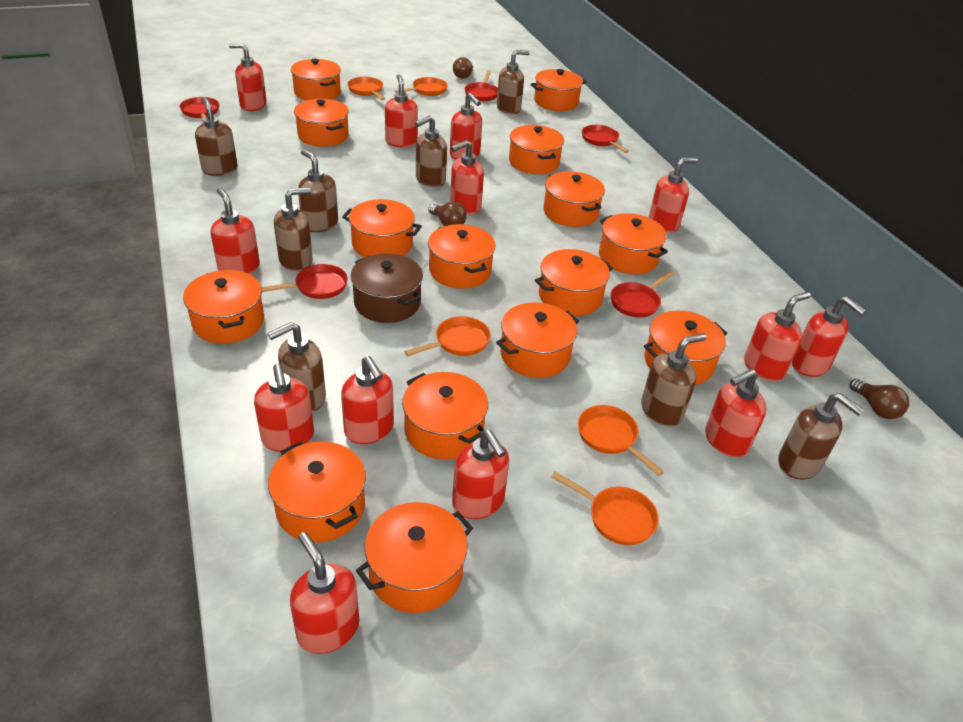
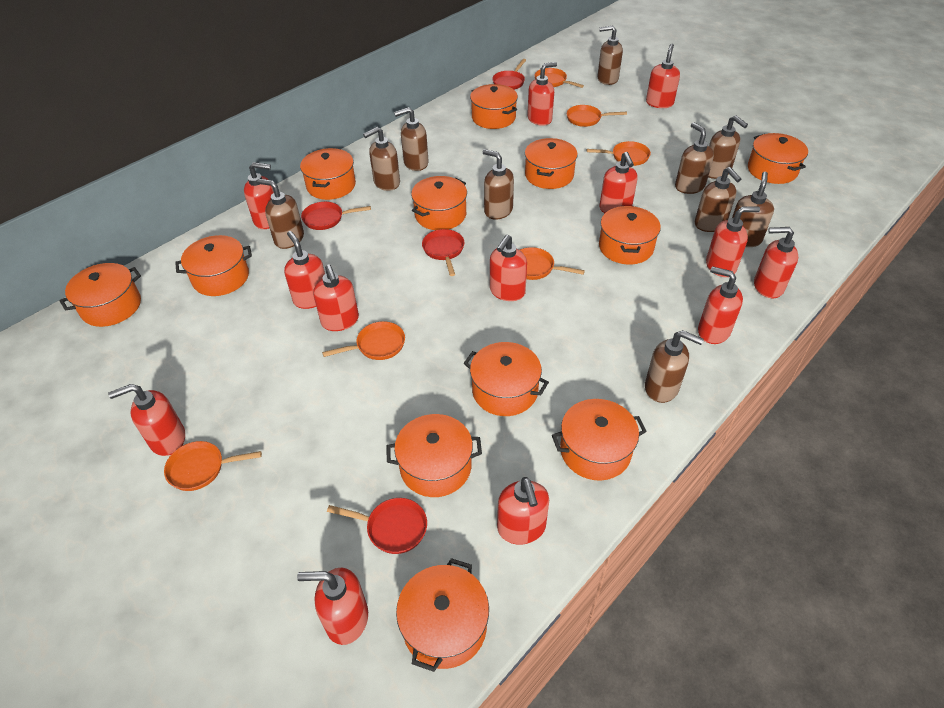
brown light bulb: 3 -> 0
brown pot: 1 -> 0
brown soap dispenser: 8 -> 10
orange pan: 5 -> 6
orange pot: 15 -> 12
red pan: 5 -> 4

